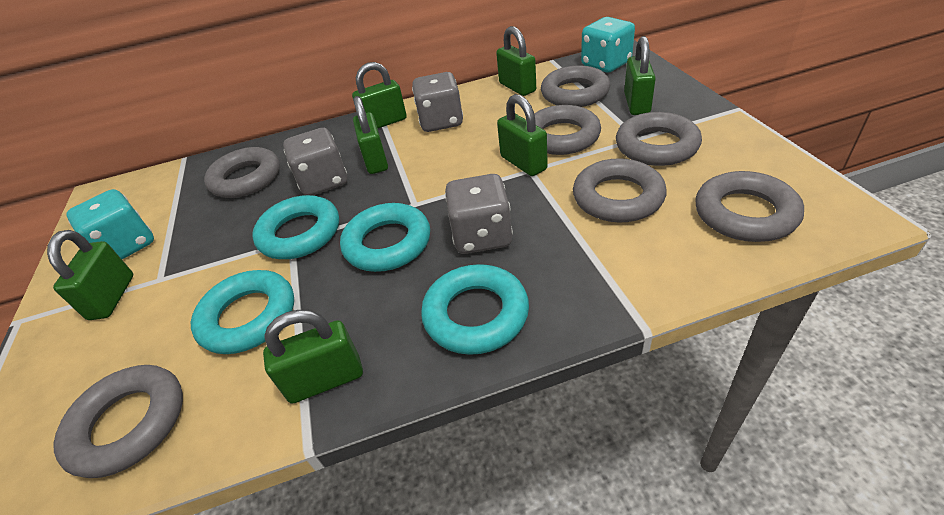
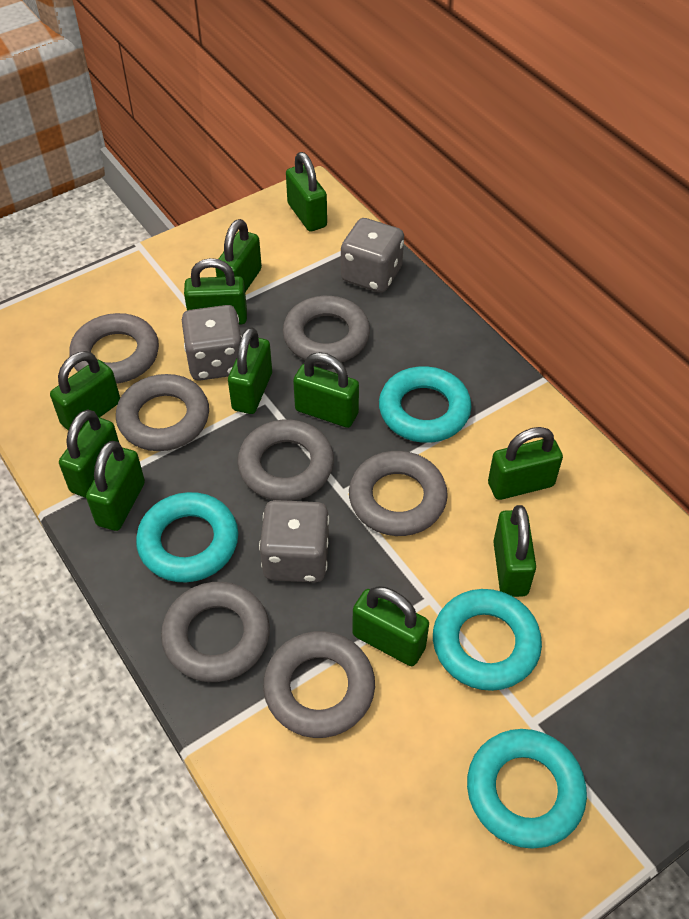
green padlock: 7 -> 11
turquoise dice: 2 -> 0

